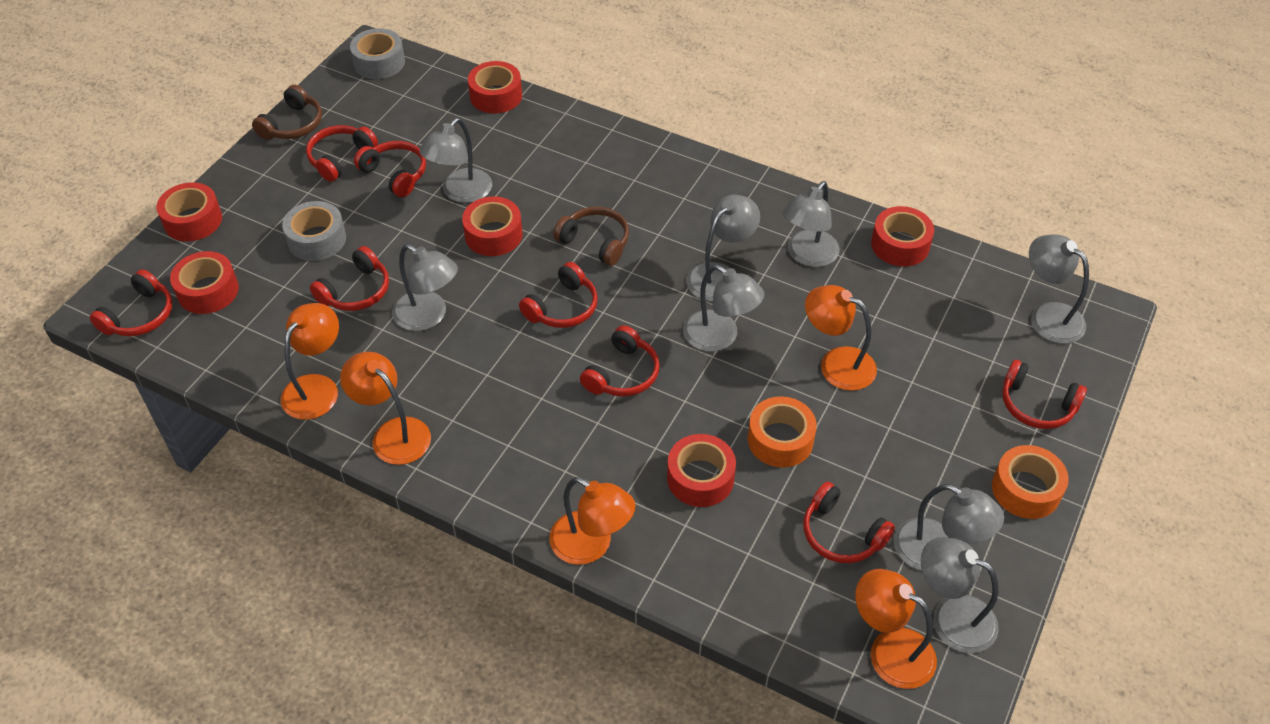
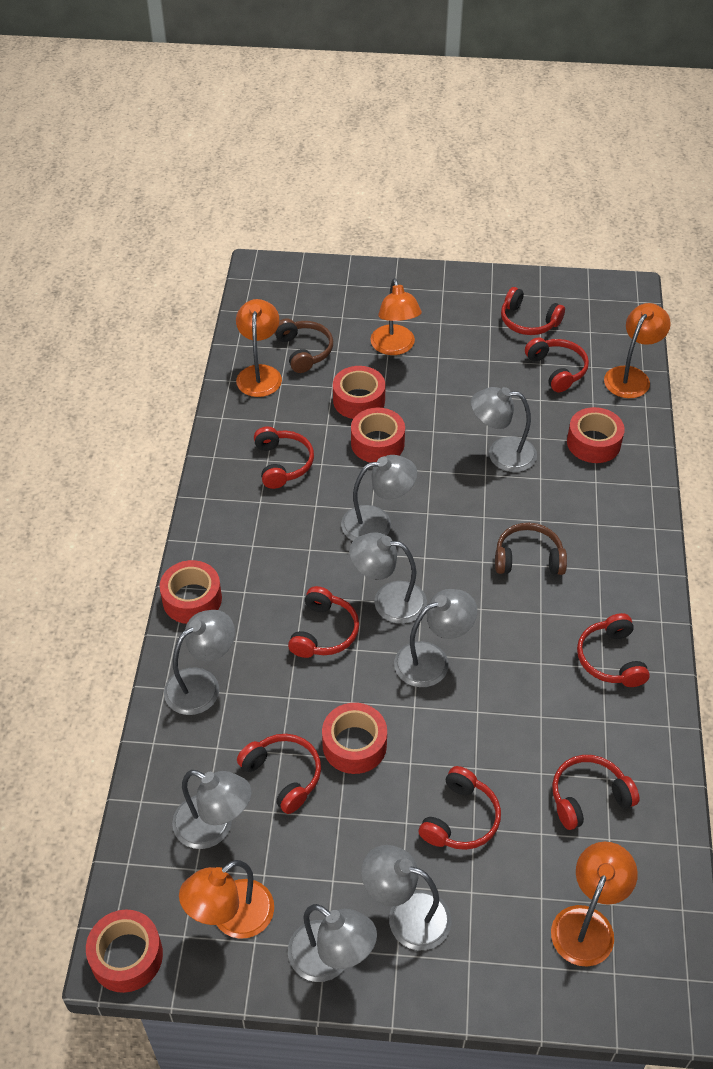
grey tape: 2 -> 0
orange tape: 2 -> 0

